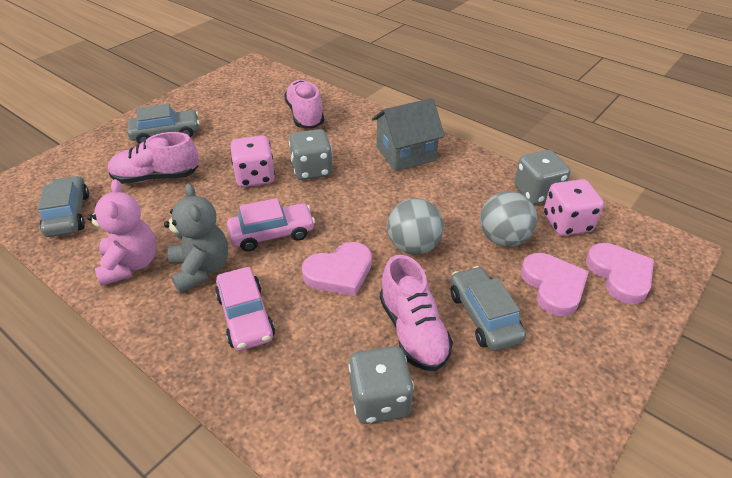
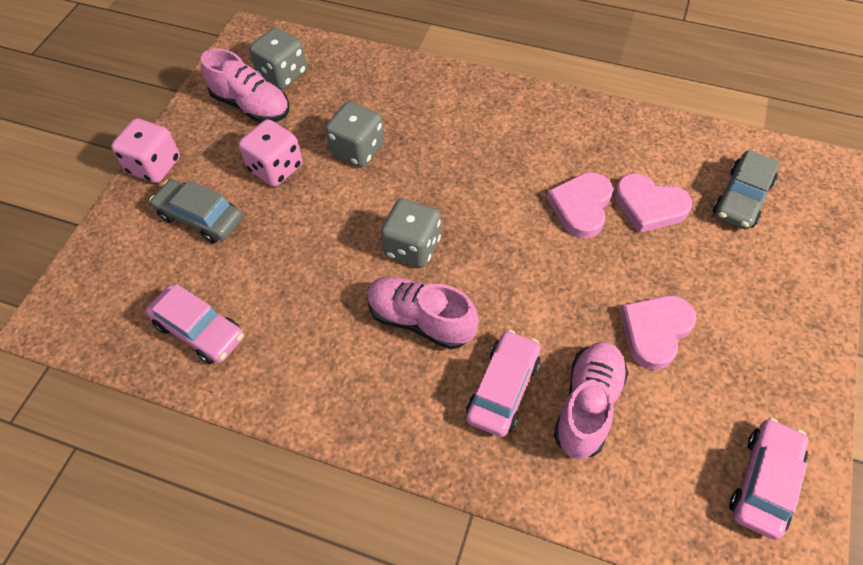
grey ball: 2 -> 0
grey car: 3 -> 2
grey house: 1 -> 0
grey teddy bear: 1 -> 0
pink car: 2 -> 3
pink teddy bear: 1 -> 0

